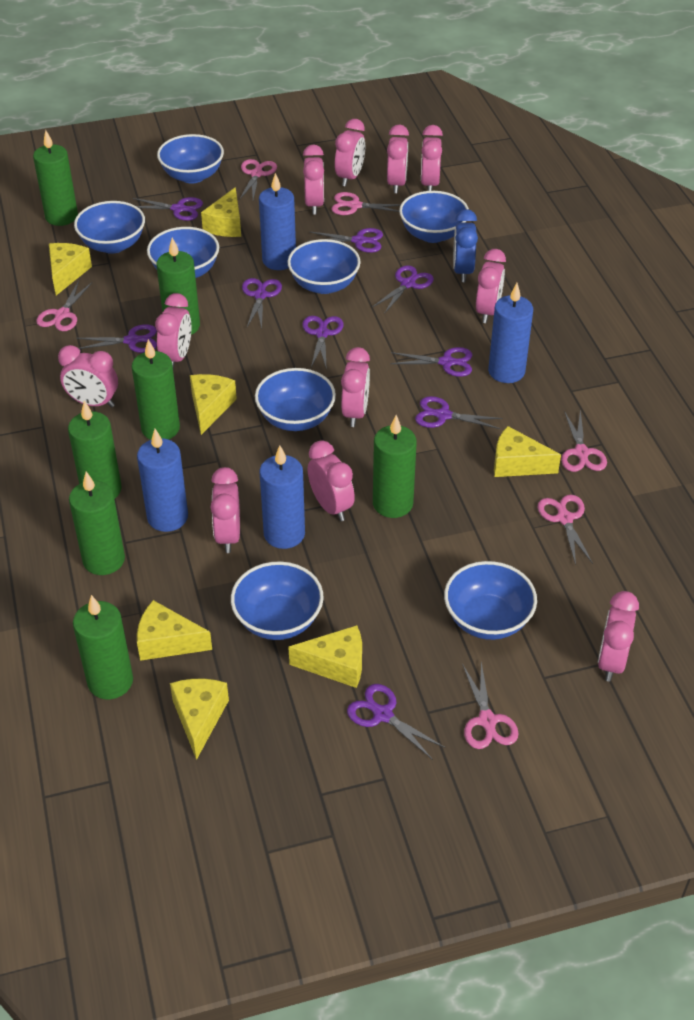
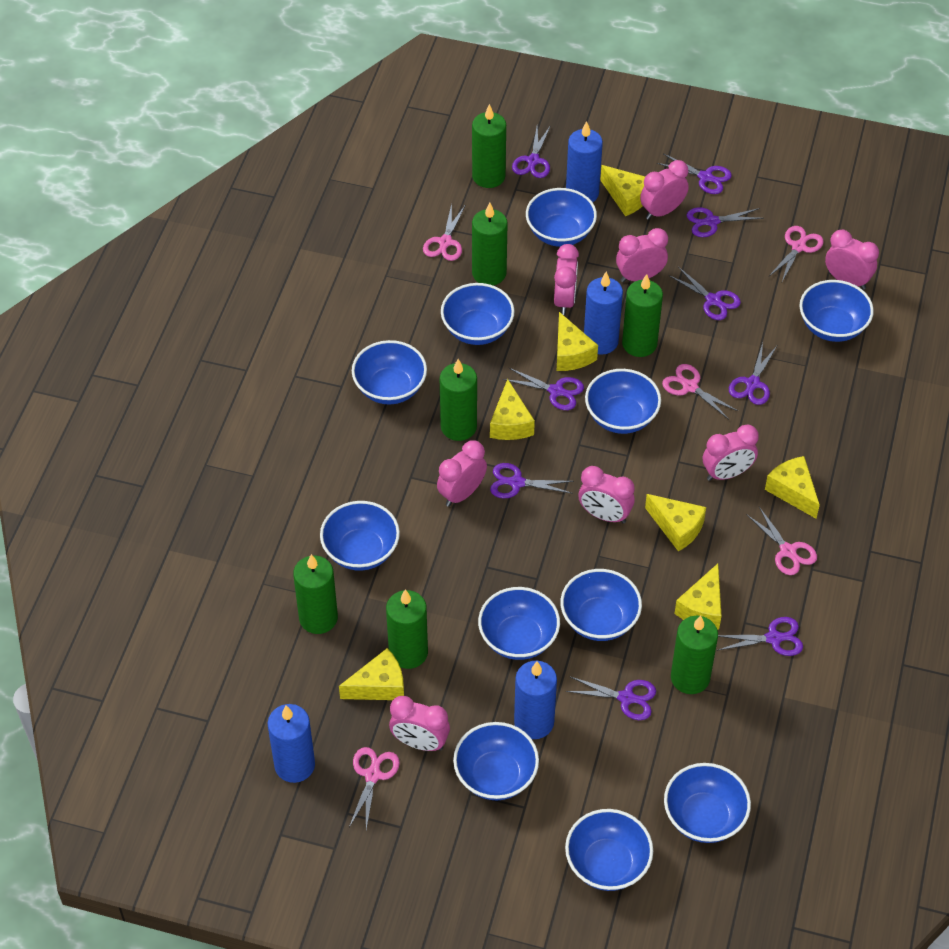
blue bowl: 8 -> 11
blue clock: 1 -> 0
pink clock: 11 -> 8
pink scissors: 6 -> 5

